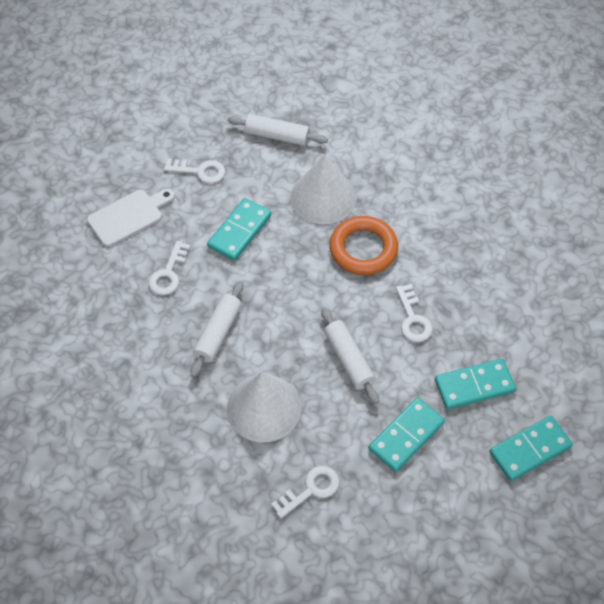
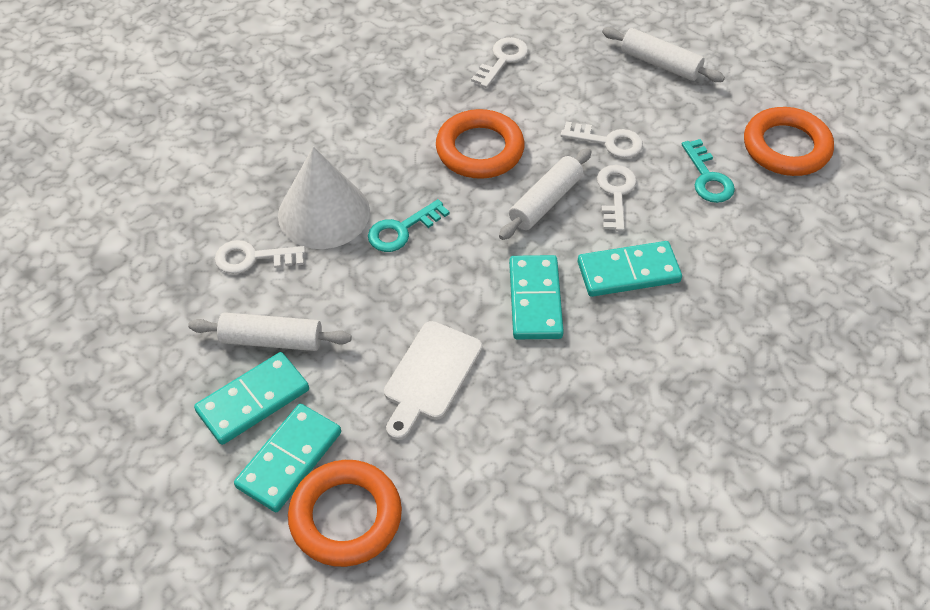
orange ring: 1 -> 3
turquoise key: 0 -> 2
white cone: 2 -> 1

